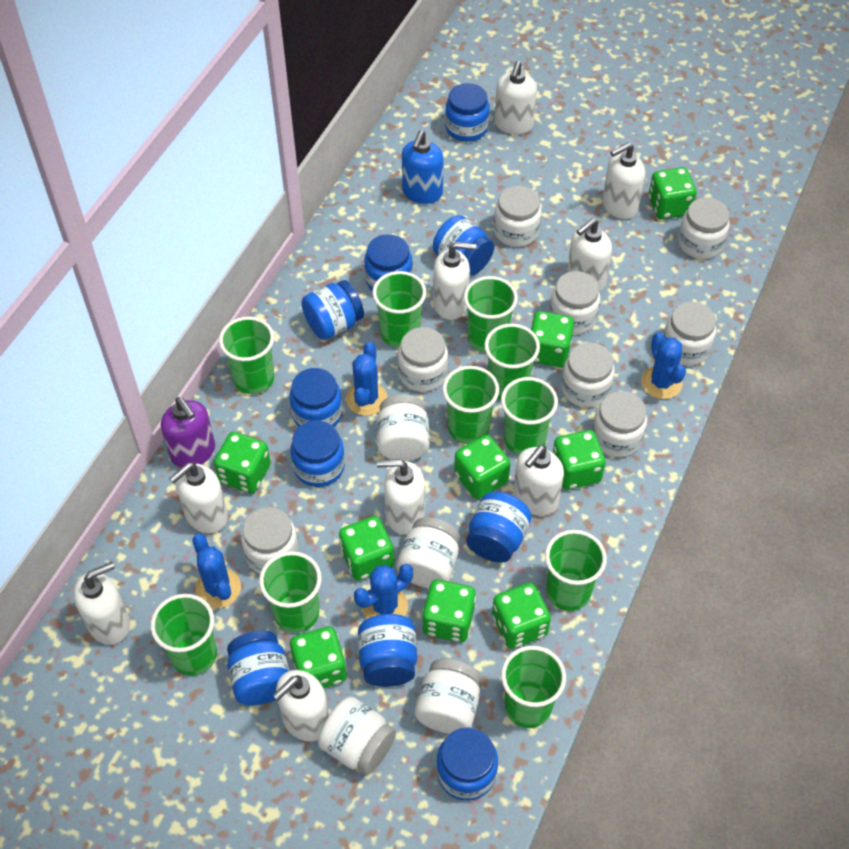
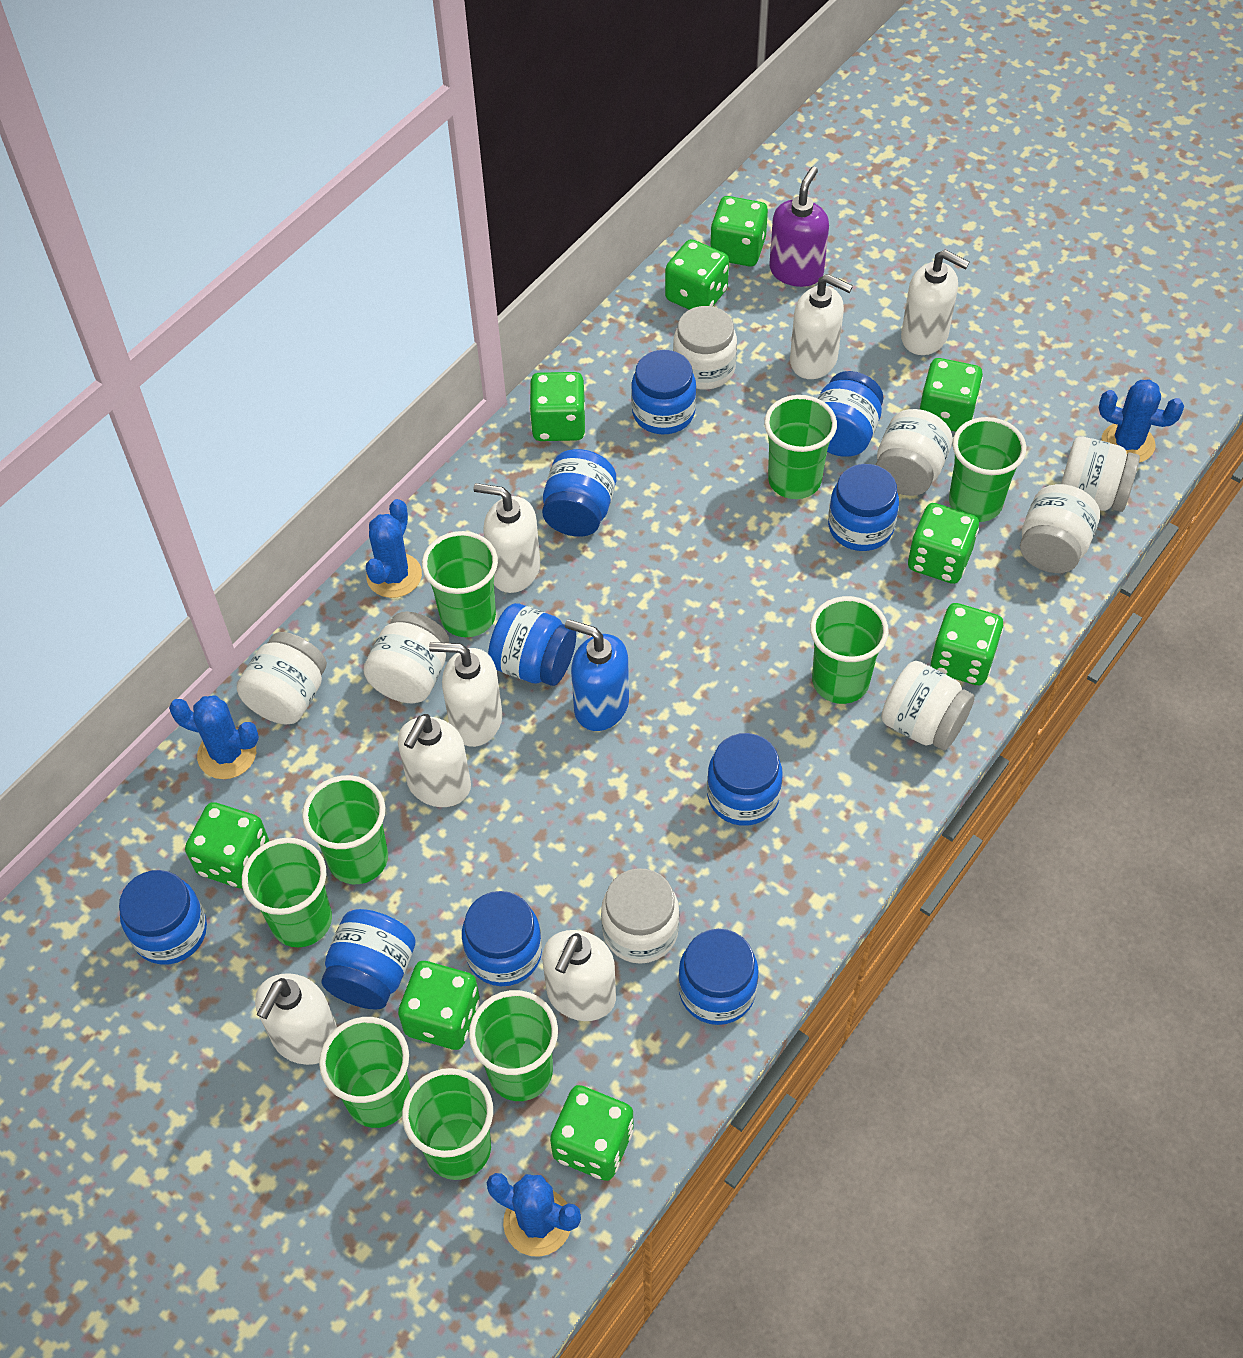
green cup: 10 -> 9
white jar: 12 -> 8
white soap dispenser: 9 -> 7

